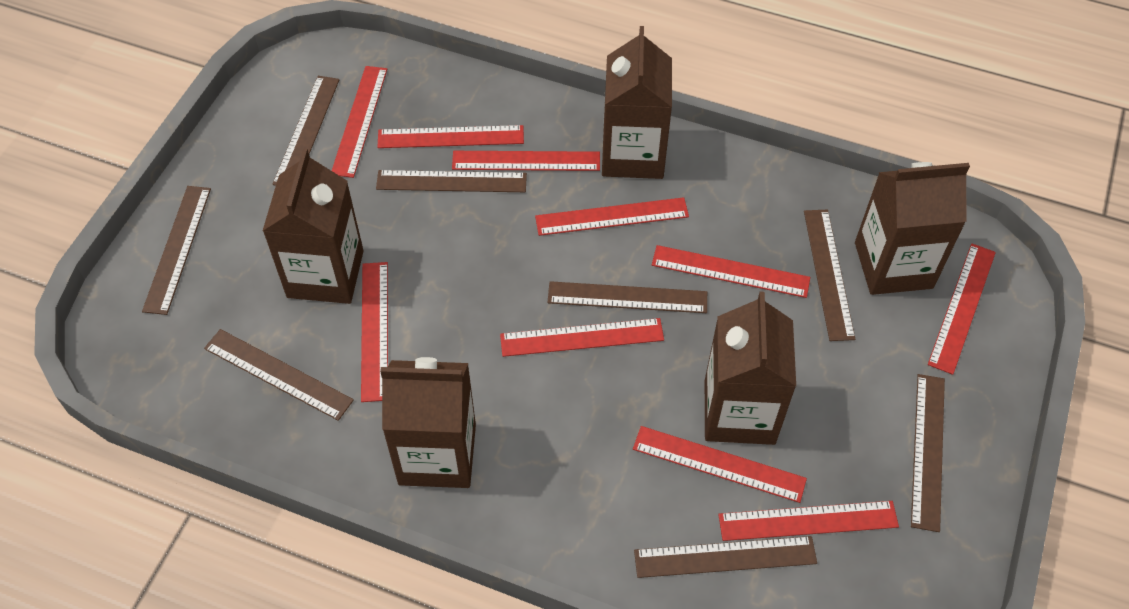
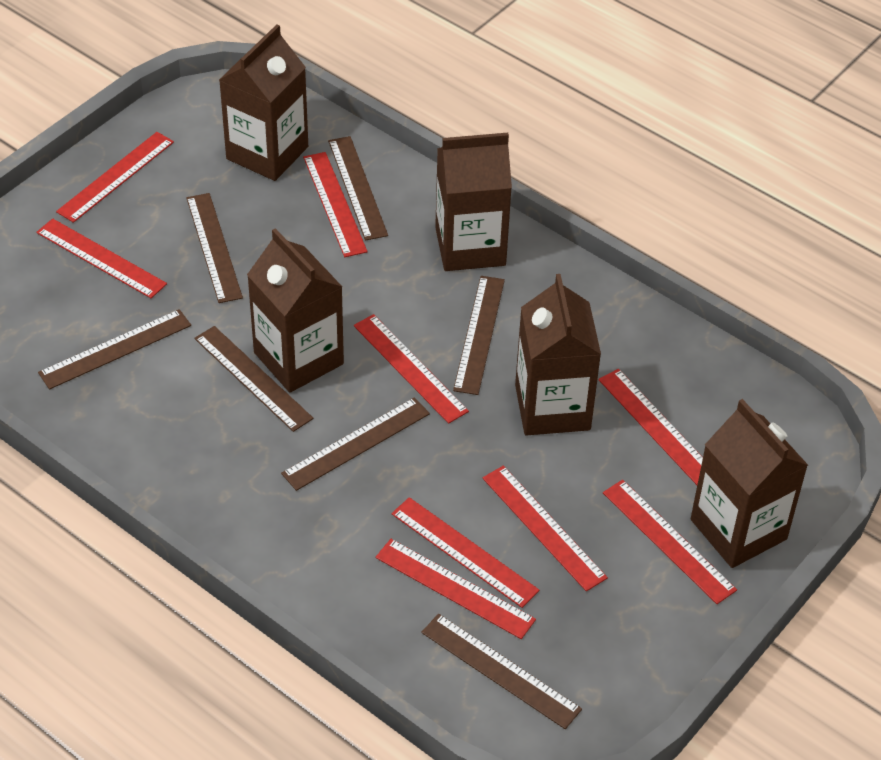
brown ruler: 8 -> 7
red ruler: 10 -> 9

